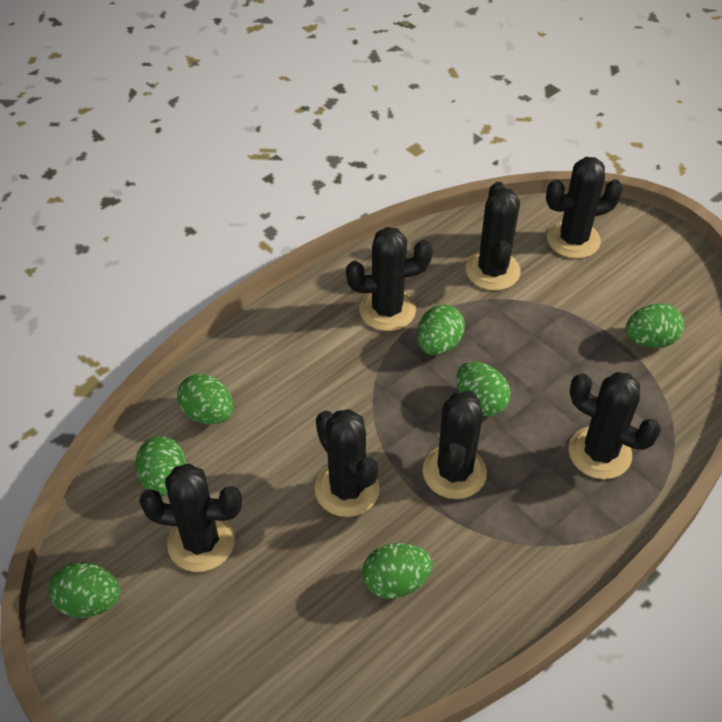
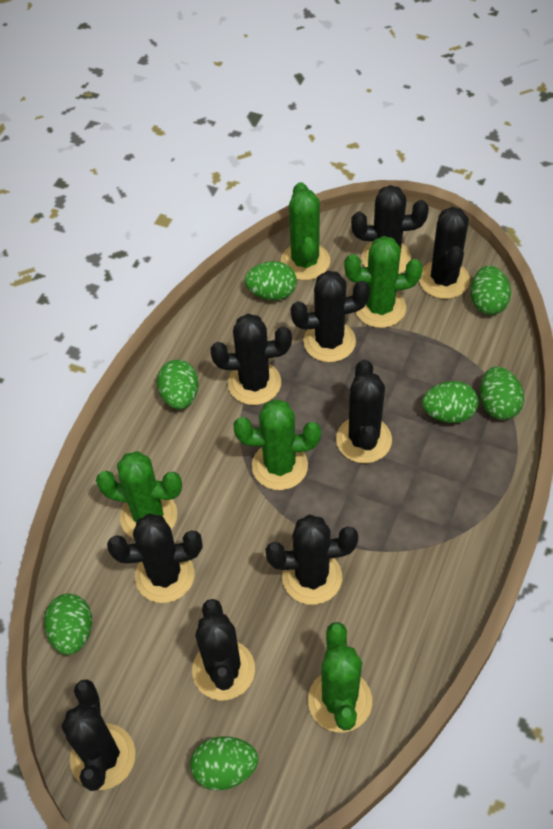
black cactus: 7 -> 9
green cactus: 0 -> 5

